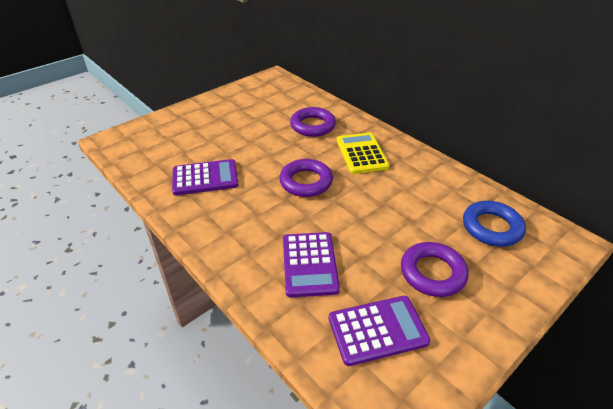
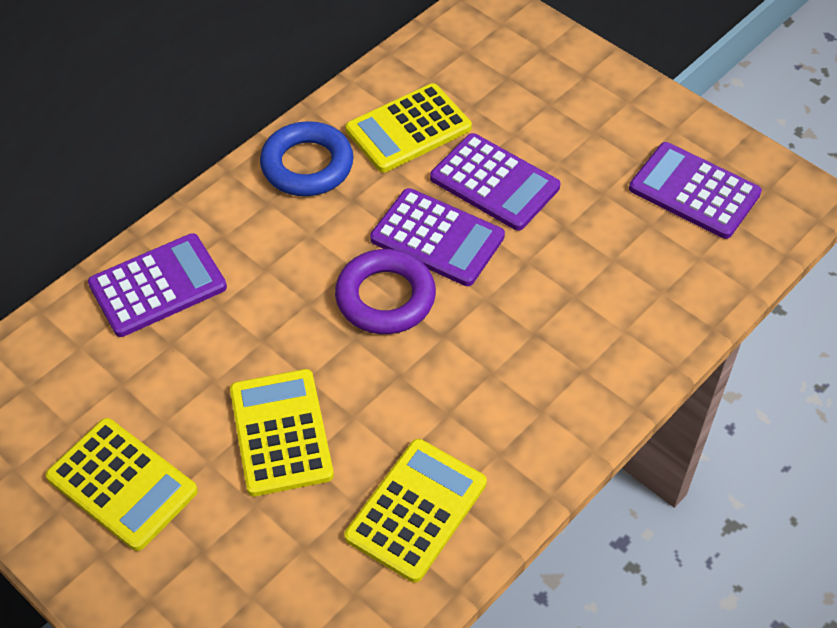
purple calculator: 3 -> 4
purple ring: 3 -> 1
yellow calculator: 1 -> 4

